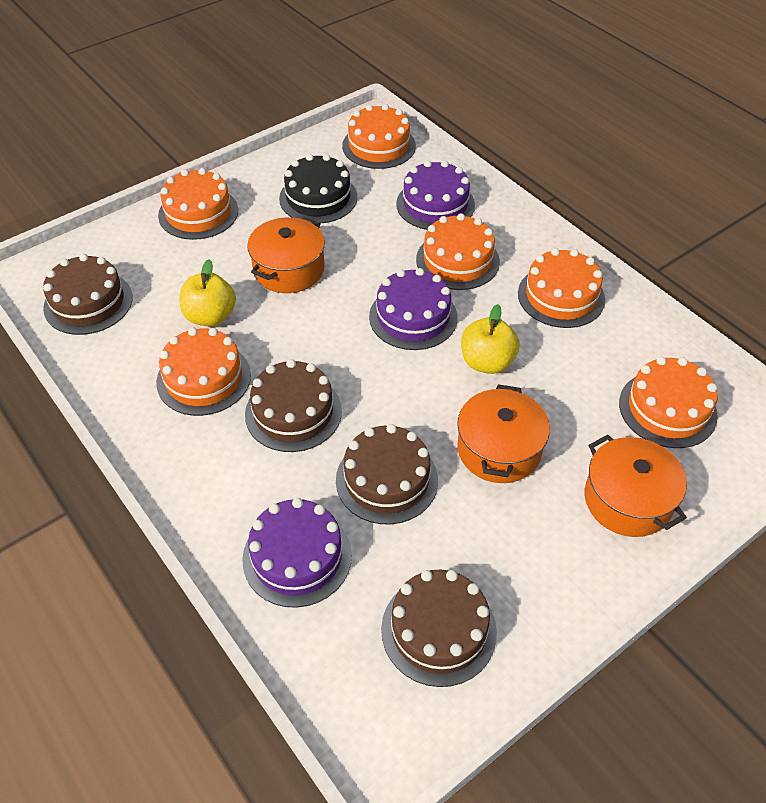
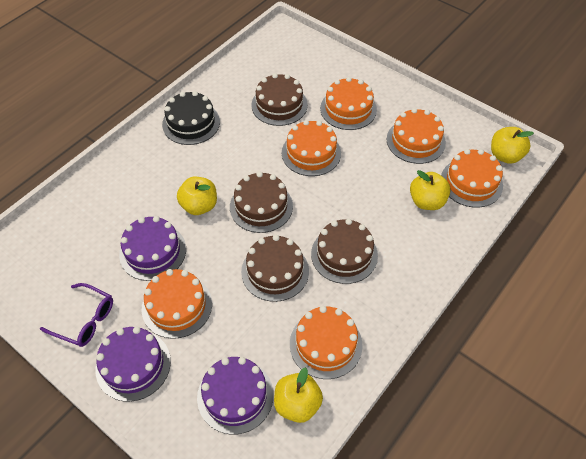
orange pot: 3 -> 0
purple glasses: 0 -> 1
yellow apple: 2 -> 4

